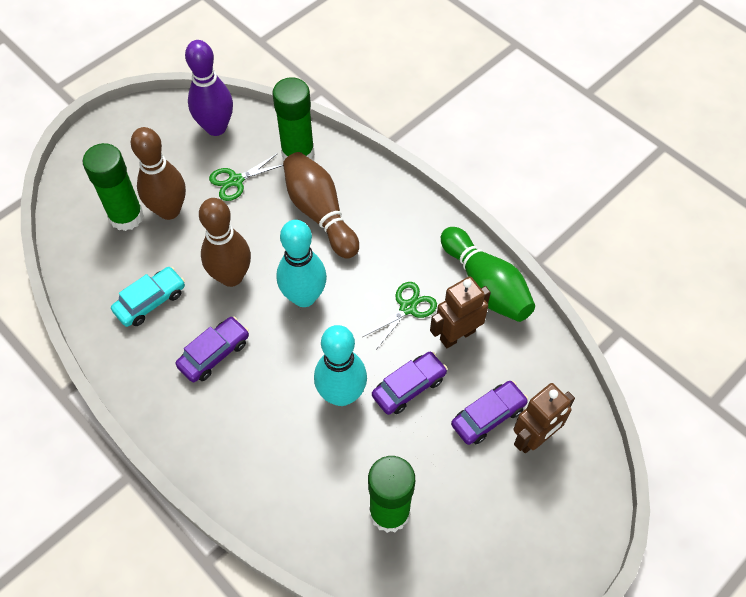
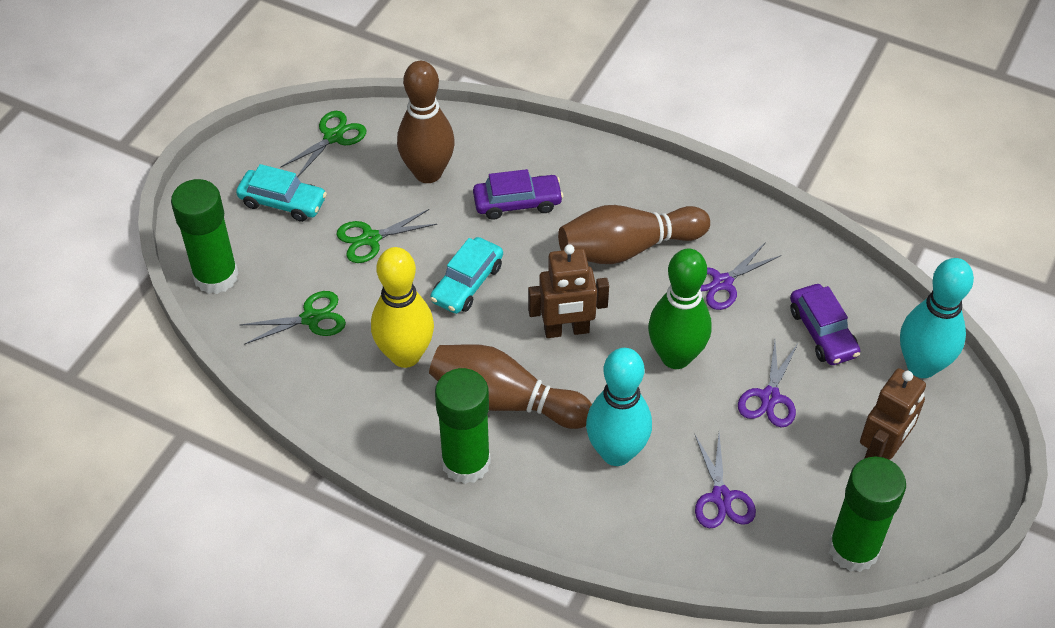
green scissors: 2 -> 3
purple bowling pin: 1 -> 0
purple car: 3 -> 2
purple scissors: 0 -> 3
turquoise car: 1 -> 2
yellow bowling pin: 0 -> 1

